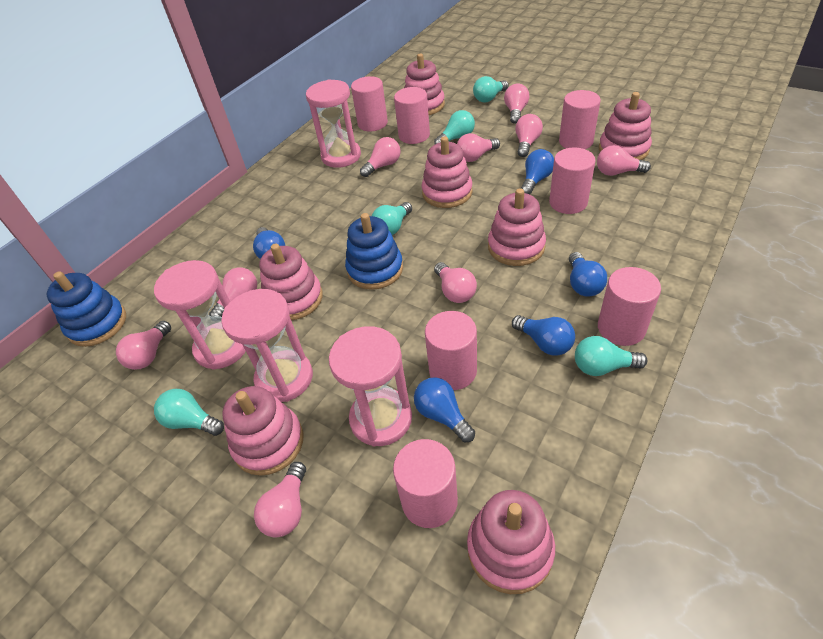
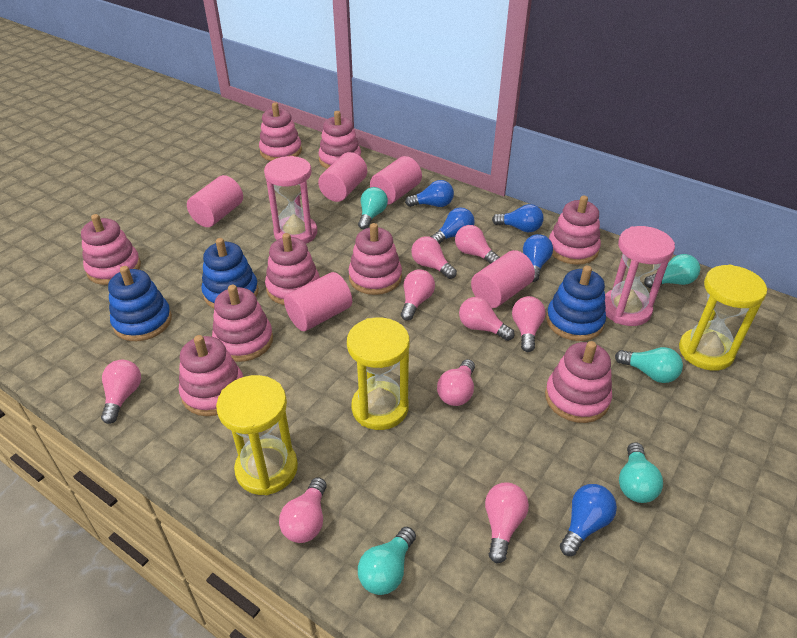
blue stacking toy: 2 -> 3
pink cylinder: 7 -> 5
pink hourglass: 4 -> 2
pink stacking toy: 7 -> 9
yellow hourglass: 0 -> 3

